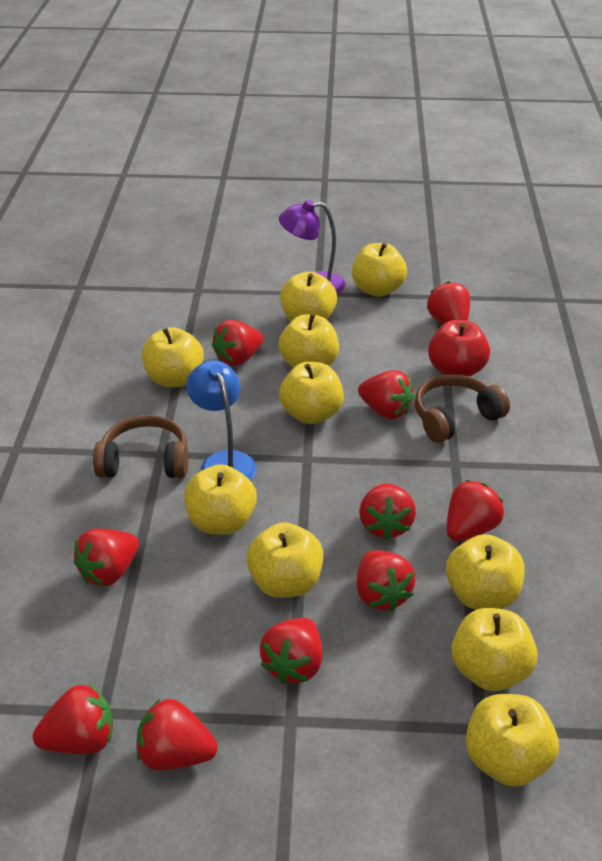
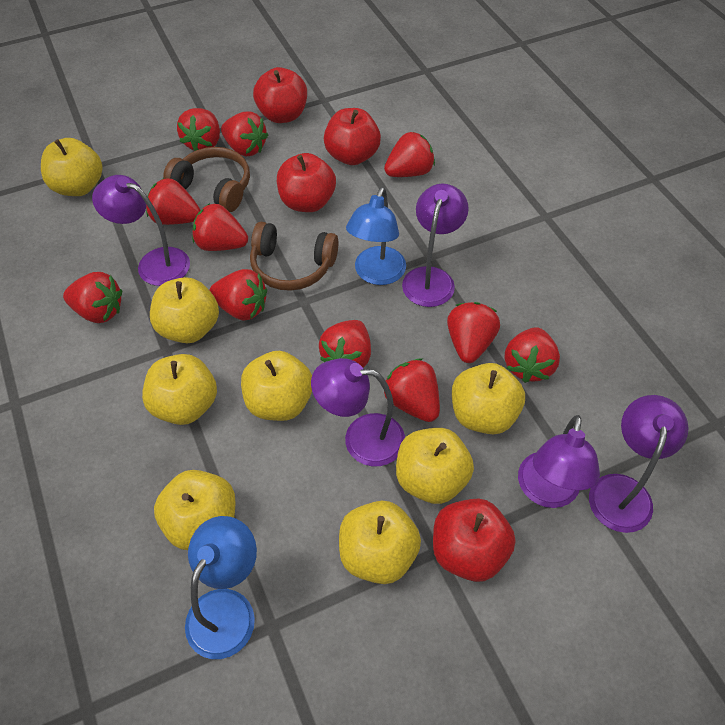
blue lamp: 1 -> 2
purple lamp: 1 -> 5
red apple: 1 -> 4
red strawberry: 10 -> 11
yellow apple: 10 -> 8

